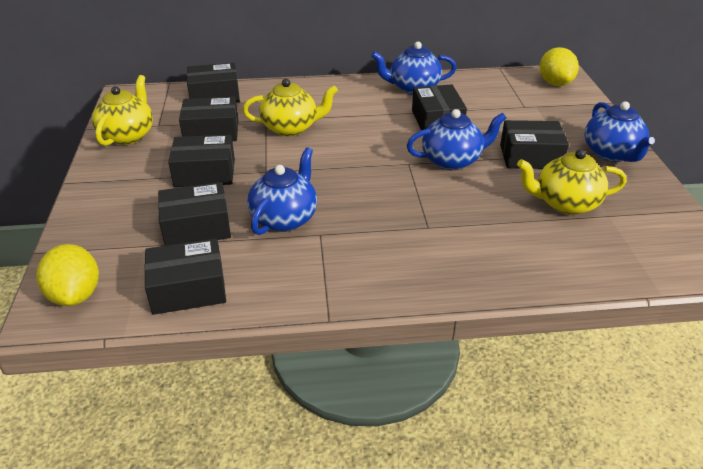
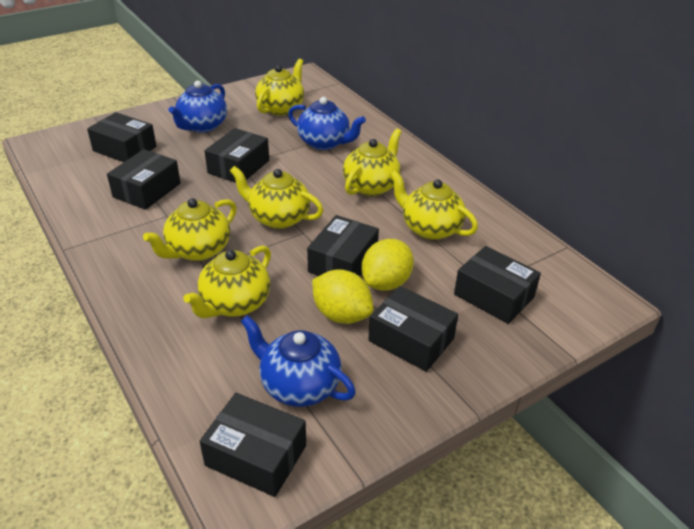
blue teapot: 4 -> 3
yellow teapot: 3 -> 6

